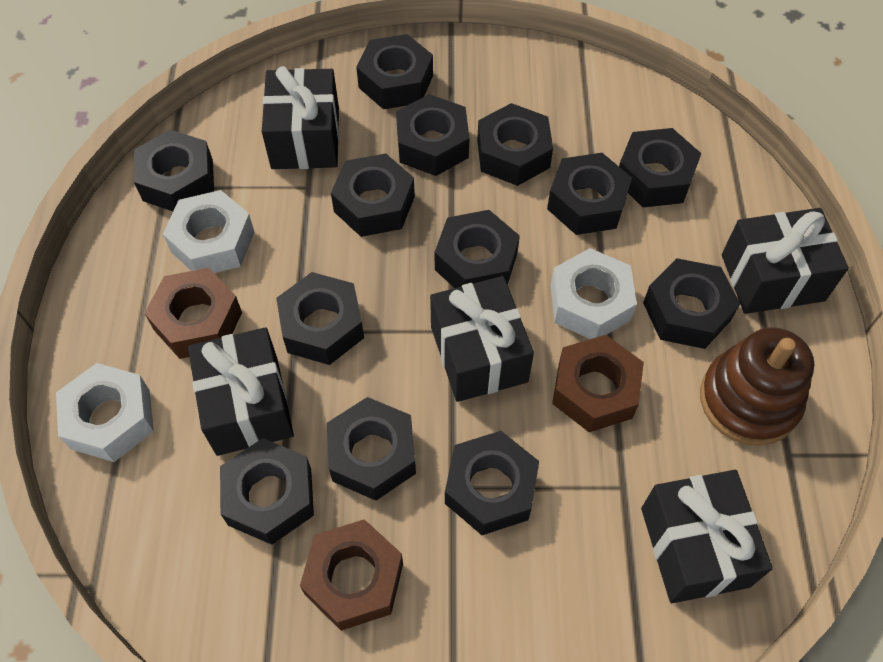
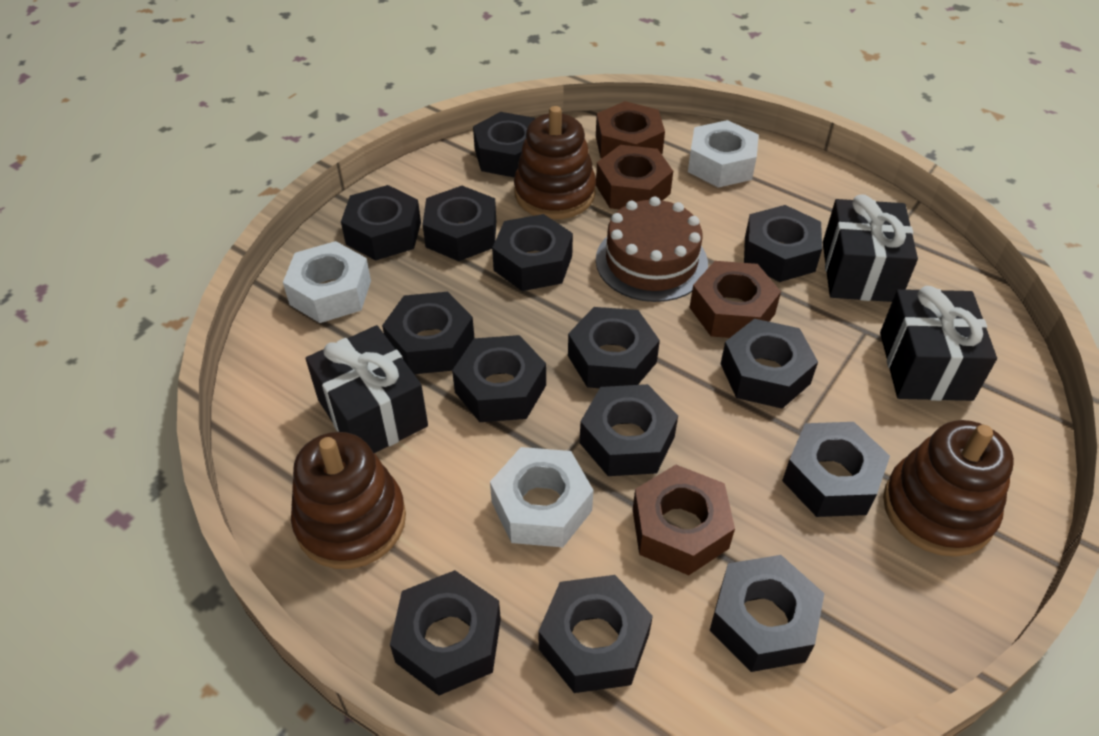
black gift: 5 -> 3
black nut: 13 -> 14
brown cake: 0 -> 1
brown nut: 3 -> 4
brown stacking toy: 1 -> 3

